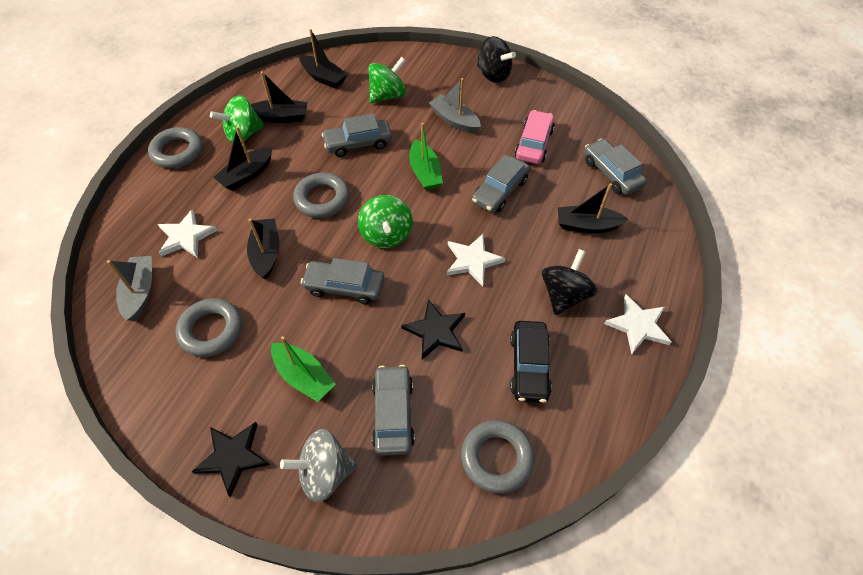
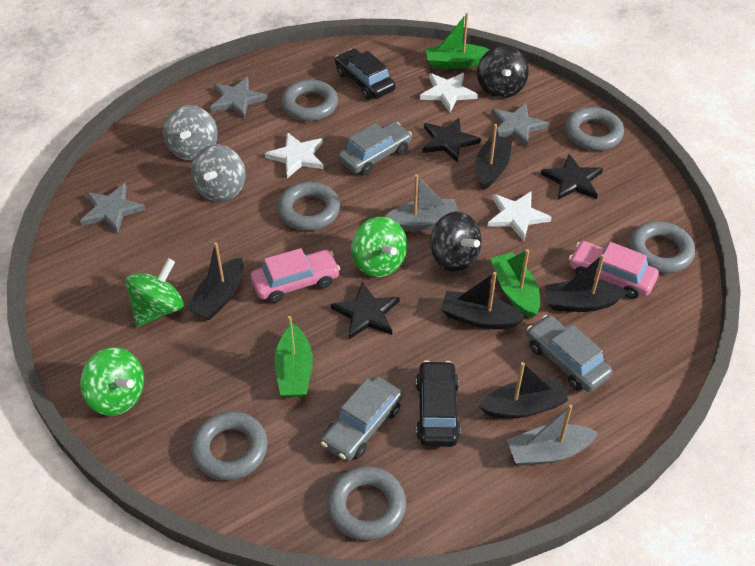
black car: 1 -> 2
black star: 2 -> 3
green boat: 2 -> 3
grey car: 5 -> 3
grey ring: 4 -> 6
grey spinning top: 1 -> 2
grey star: 0 -> 3
pink car: 1 -> 2

